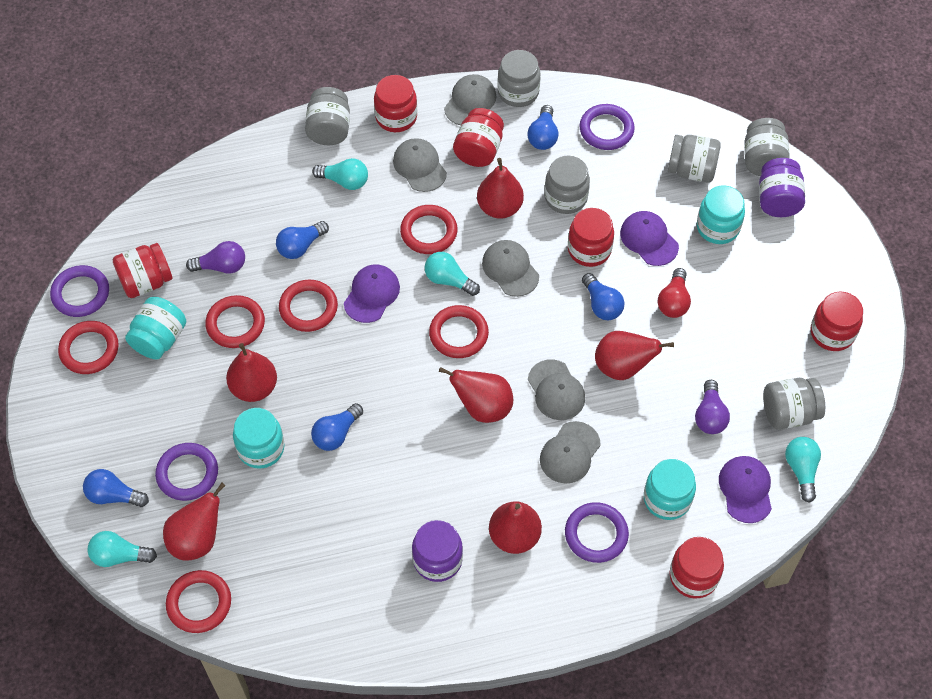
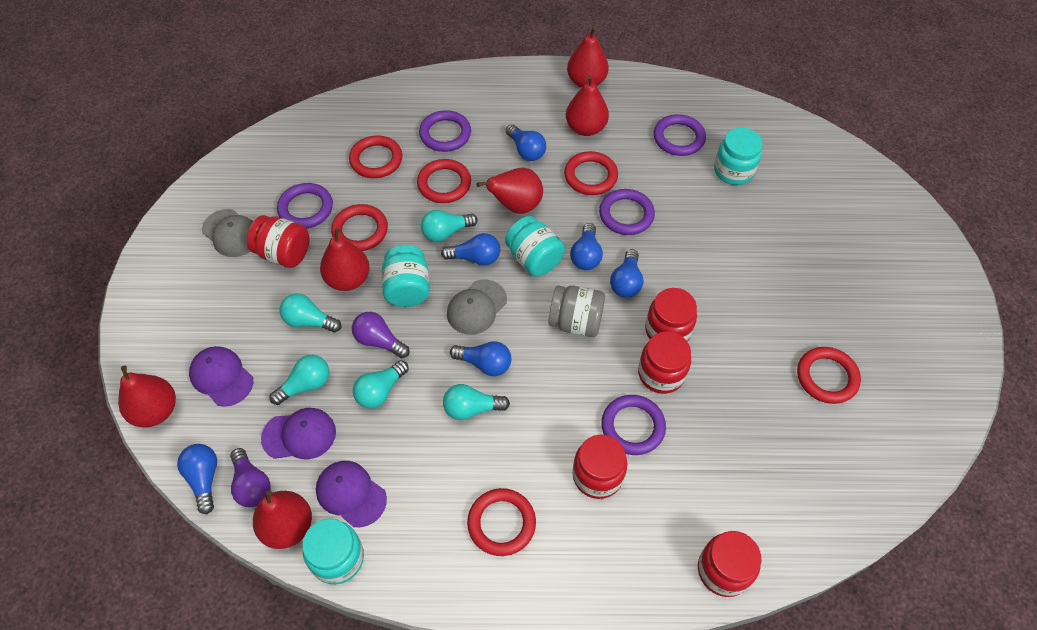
blue light bulb: 5 -> 6
grey cap: 5 -> 2
grey jar: 6 -> 1
purple jar: 2 -> 0
purple ring: 4 -> 5
red jar: 6 -> 5
red light bulb: 1 -> 0
turquoise light bulb: 4 -> 5

